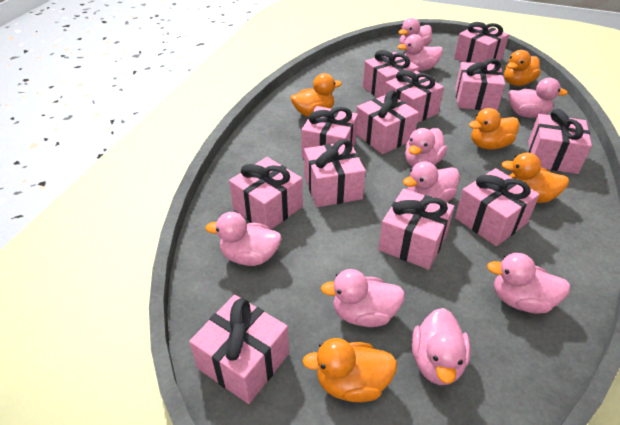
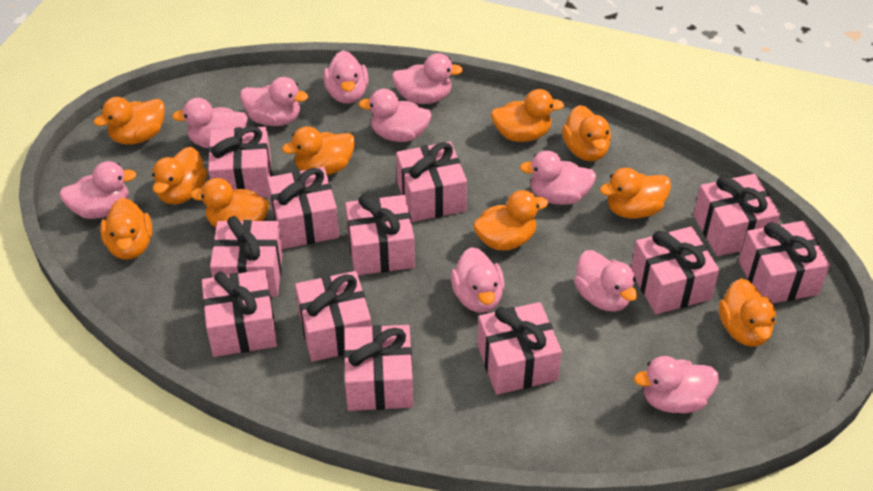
orange duck: 5 -> 10
pink duck: 9 -> 10

